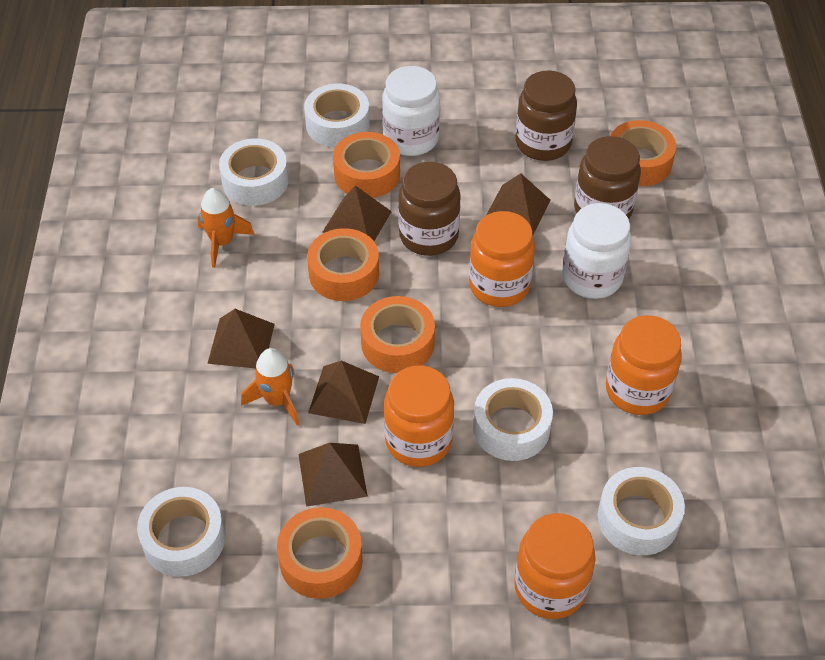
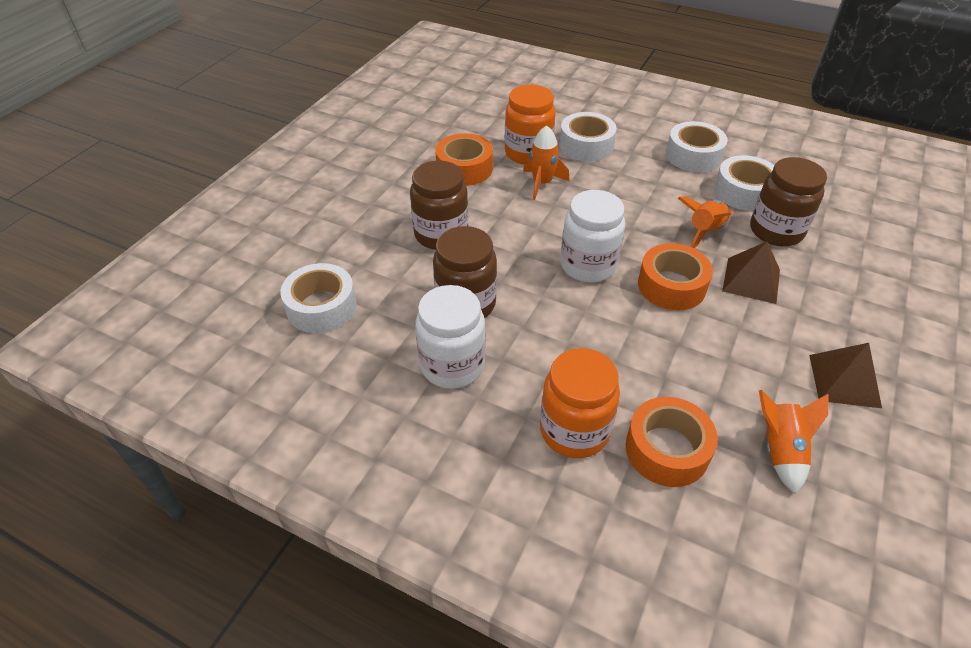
brown pyramid: 5 -> 2
orange jar: 4 -> 2
orange rocket: 2 -> 3
orange tape: 5 -> 3
white tape: 5 -> 4

